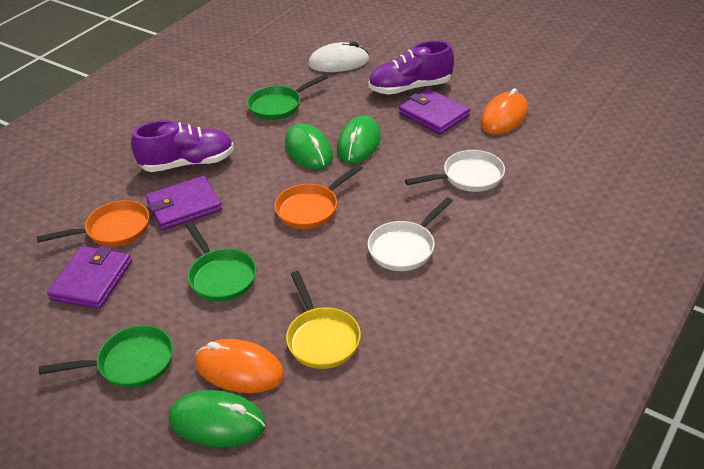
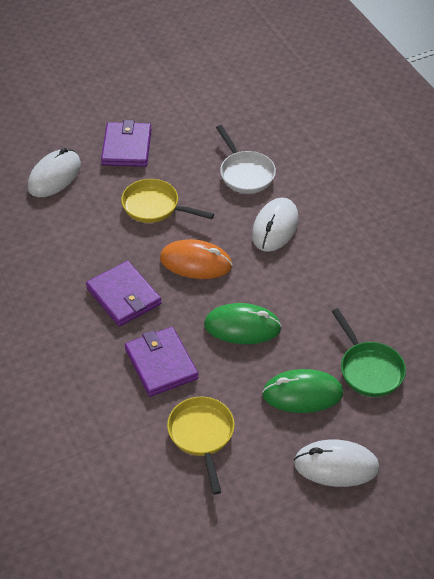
green mouse: 3 -> 2
green pan: 3 -> 1
orange mouse: 2 -> 1
orange pan: 2 -> 0
purple shoe: 2 -> 0
white mouse: 1 -> 3
white pan: 2 -> 1
yellow pan: 1 -> 2

